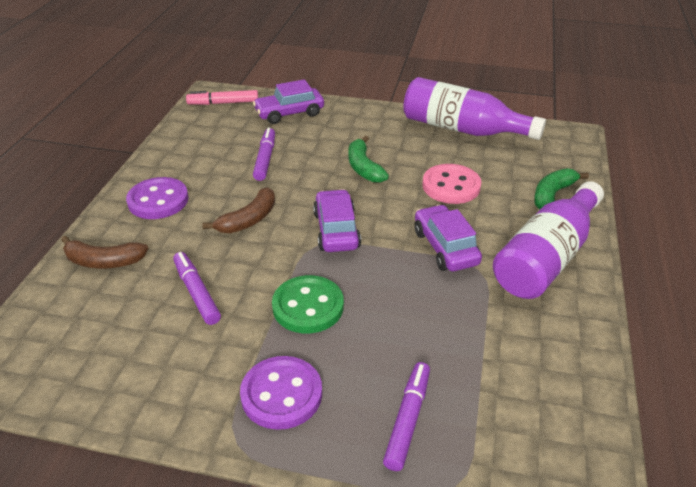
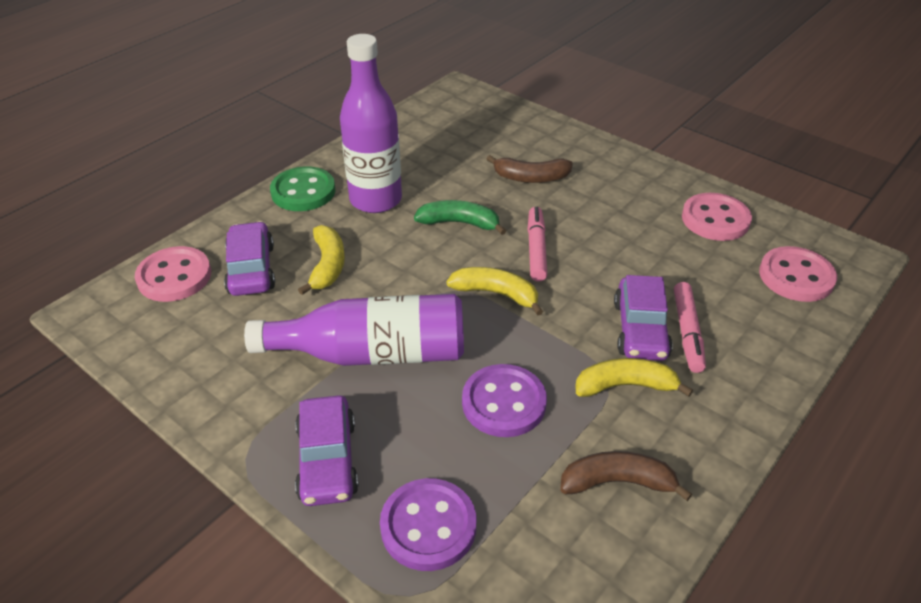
green banana: 2 -> 1
pink button: 1 -> 3
pink marker: 1 -> 2
purple marker: 3 -> 0
yellow banana: 0 -> 3

